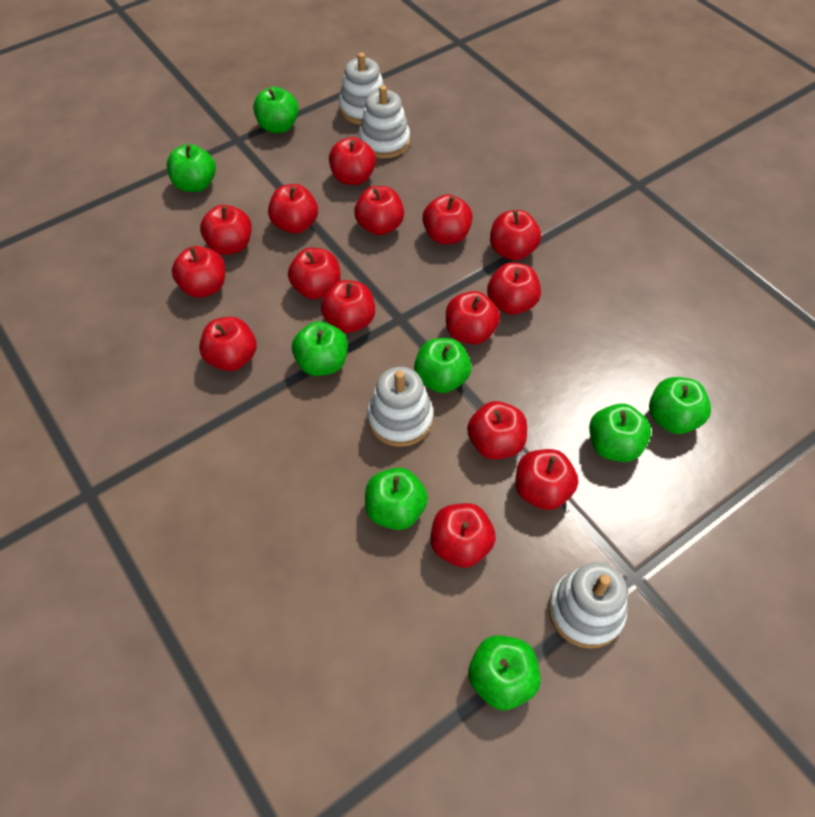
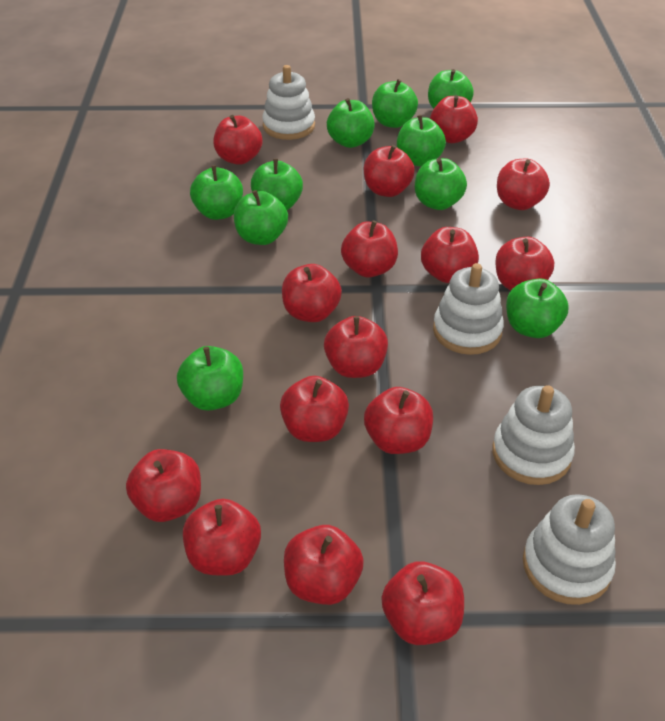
green apple: 8 -> 10

